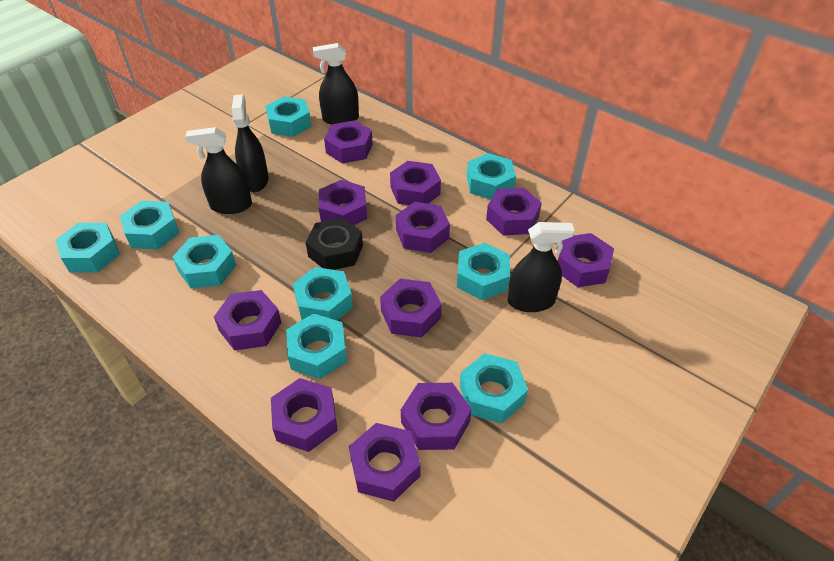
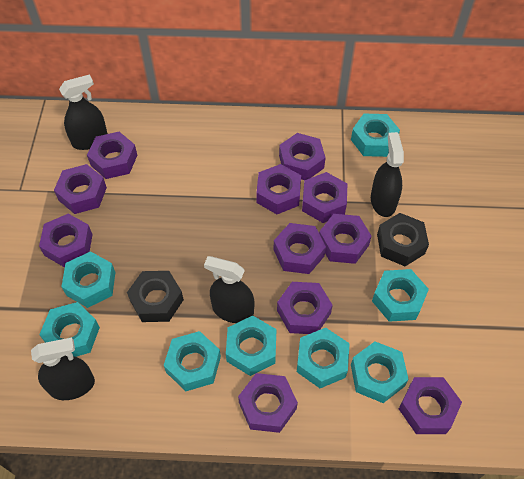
black nut: 1 -> 2
turquoise nut: 9 -> 8

